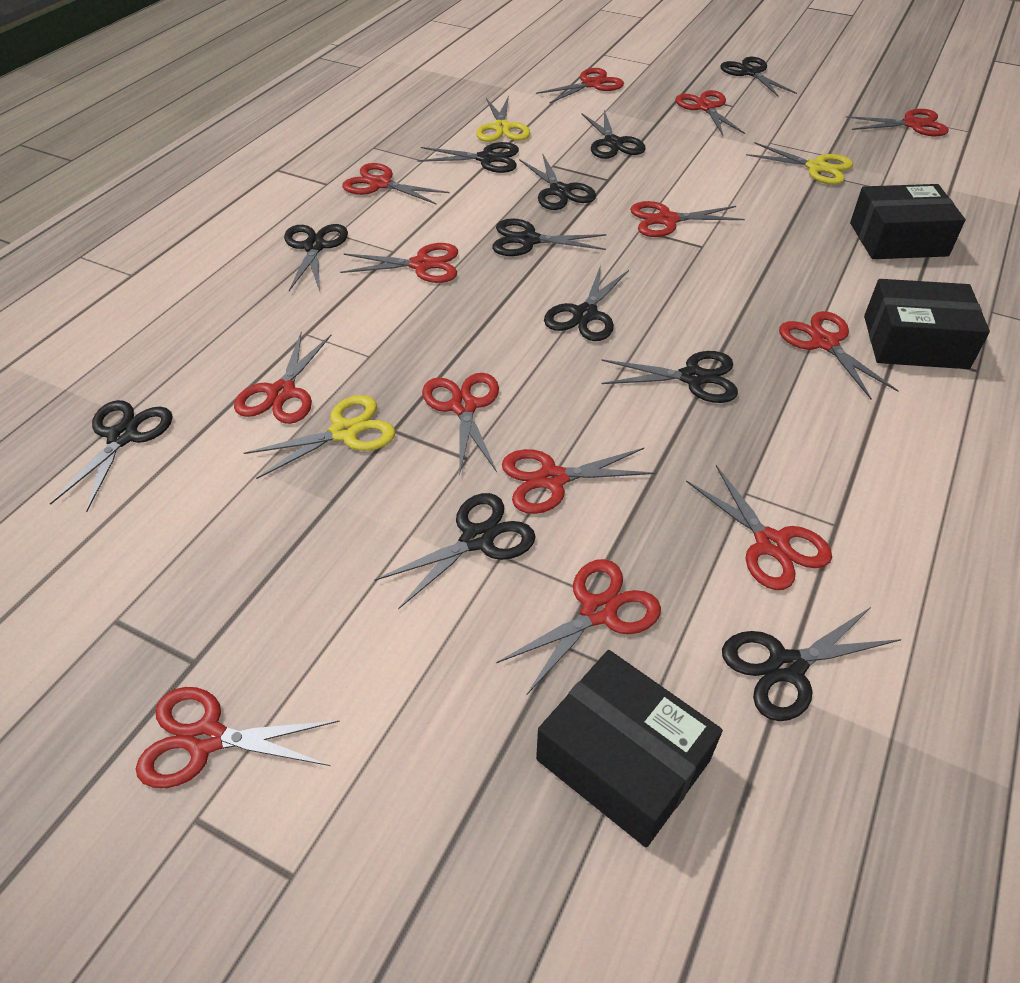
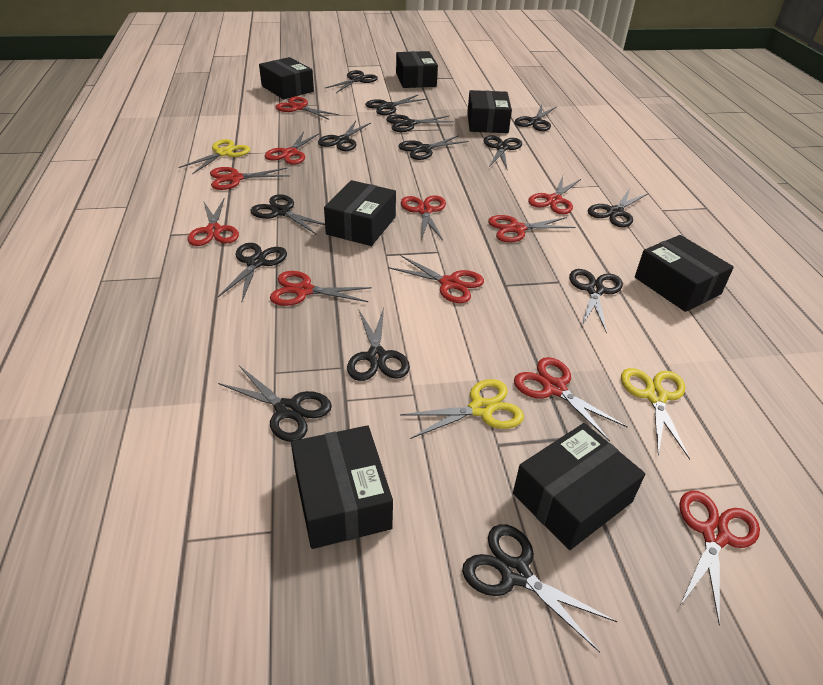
black box: 3 -> 7
black scissors: 11 -> 14
red scissors: 13 -> 11

